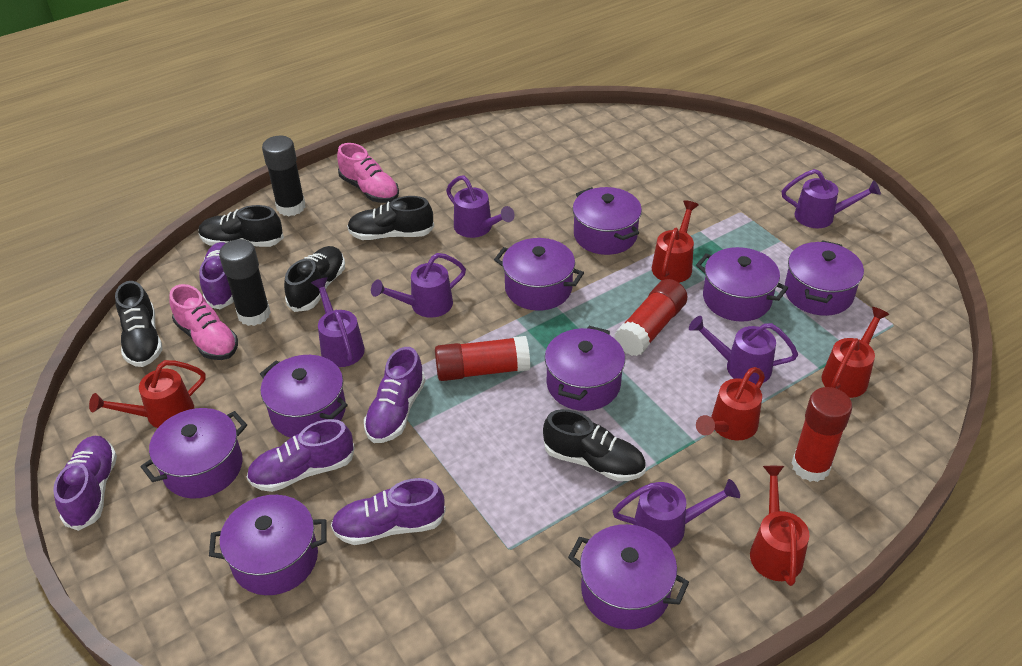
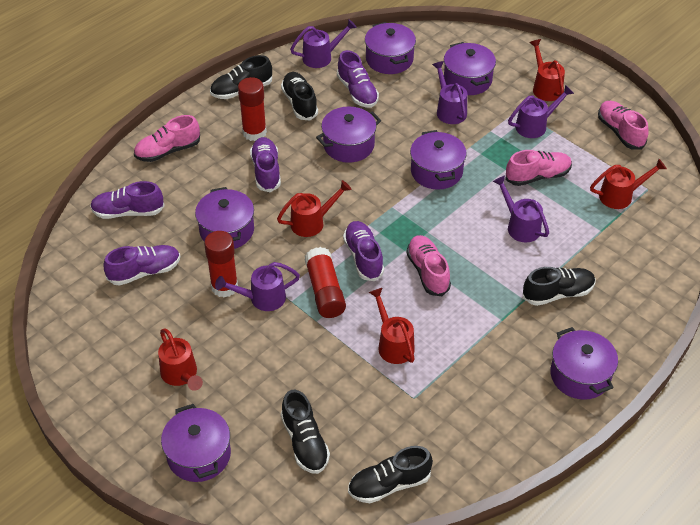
black glue stick: 2 -> 0
pink shoe: 2 -> 4
purple pot: 9 -> 7
purple watering can: 6 -> 5

